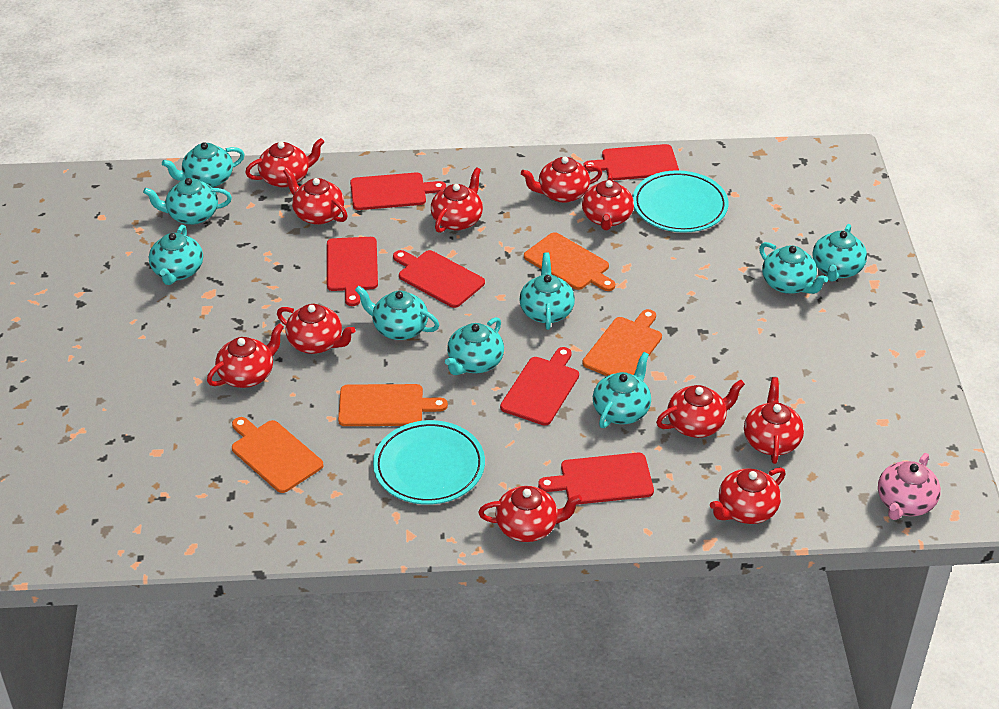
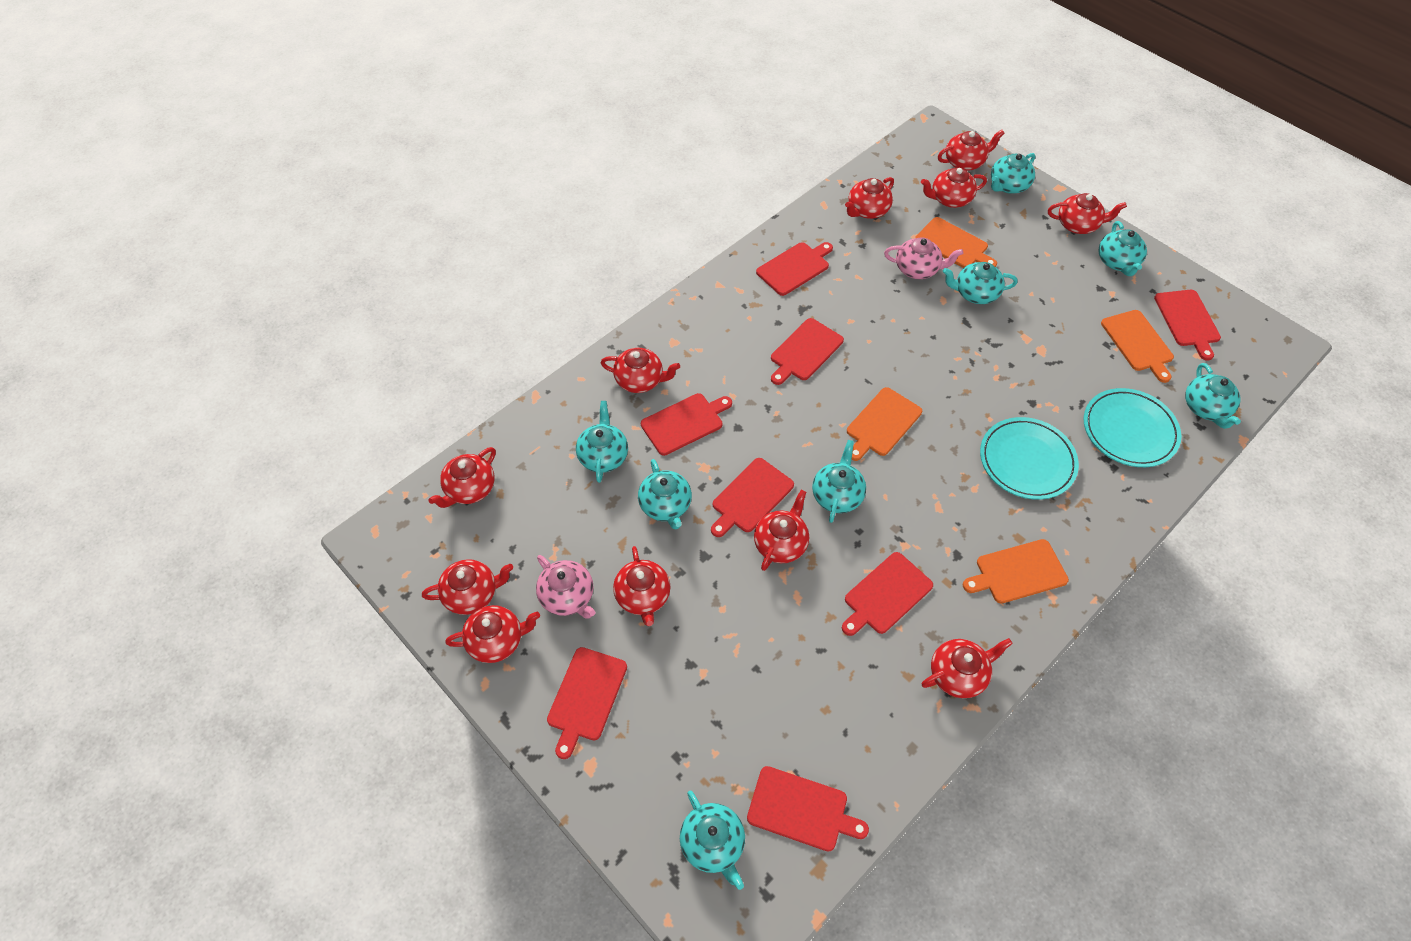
pink teapot: 1 -> 2
red cutting board: 6 -> 8
turquoise teapot: 9 -> 8

